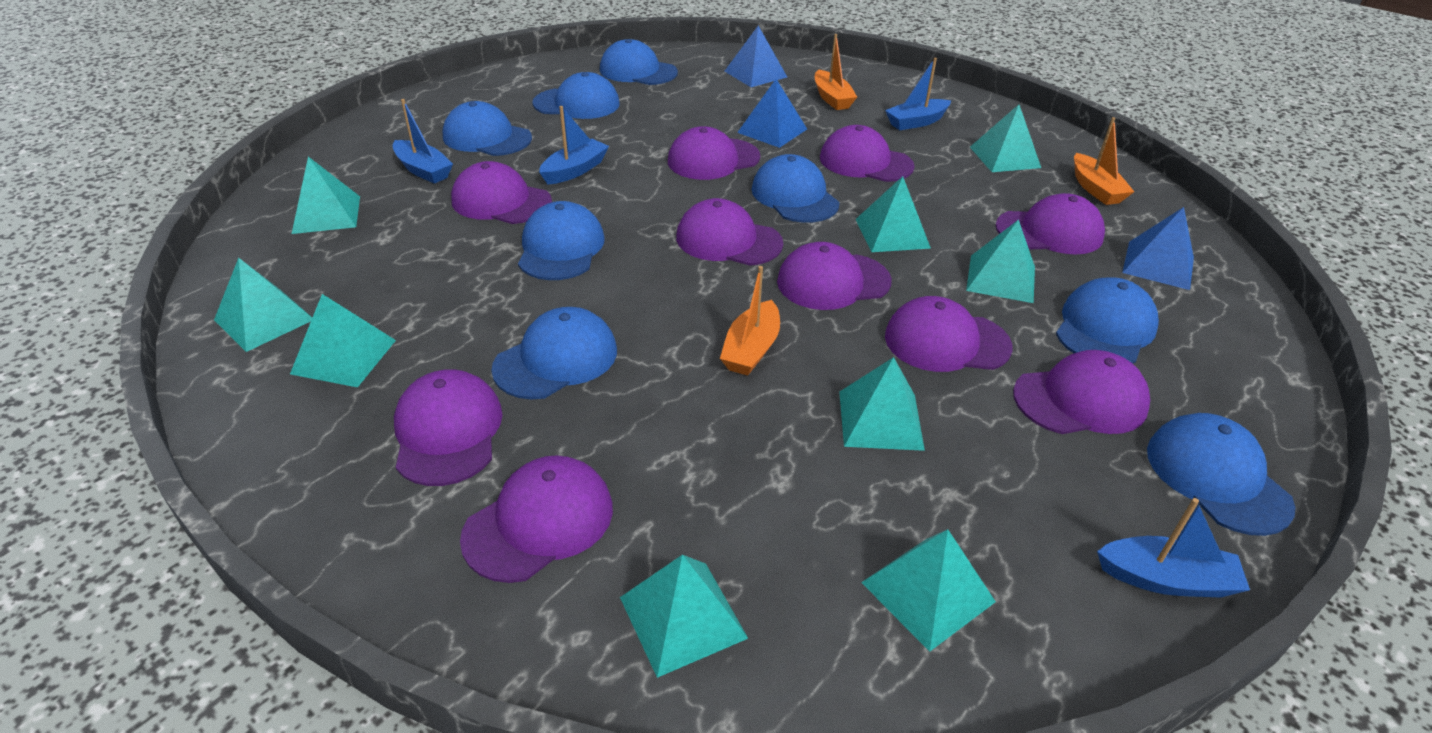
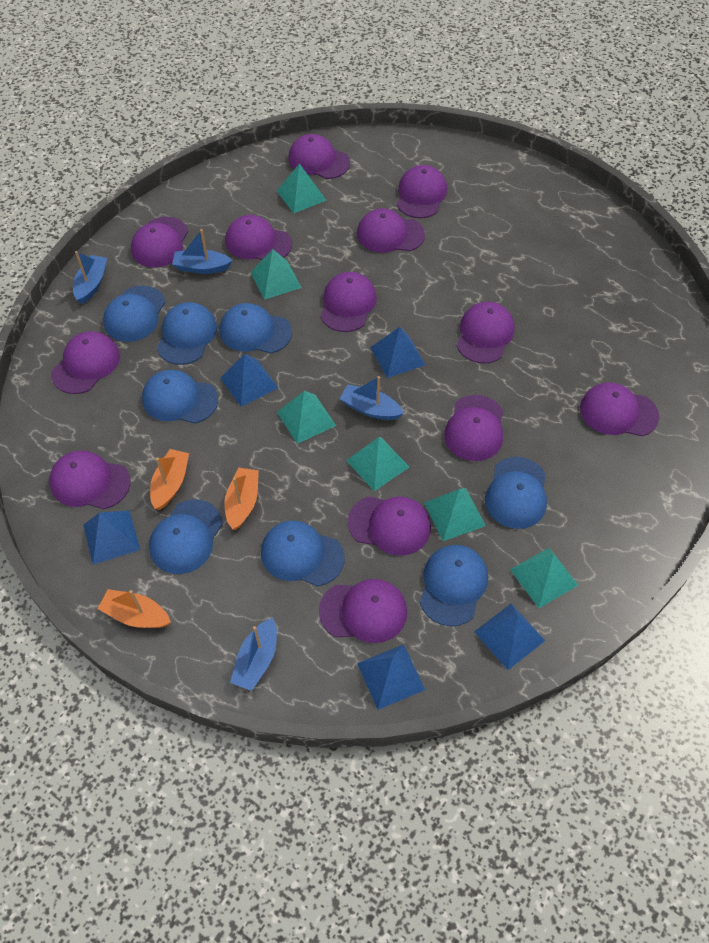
blue pyramid: 3 -> 5
purple cap: 10 -> 13
turquoise pyramid: 9 -> 6

